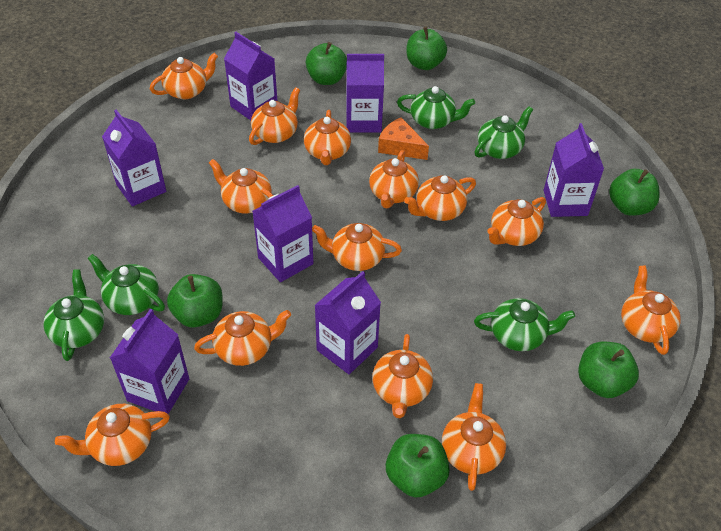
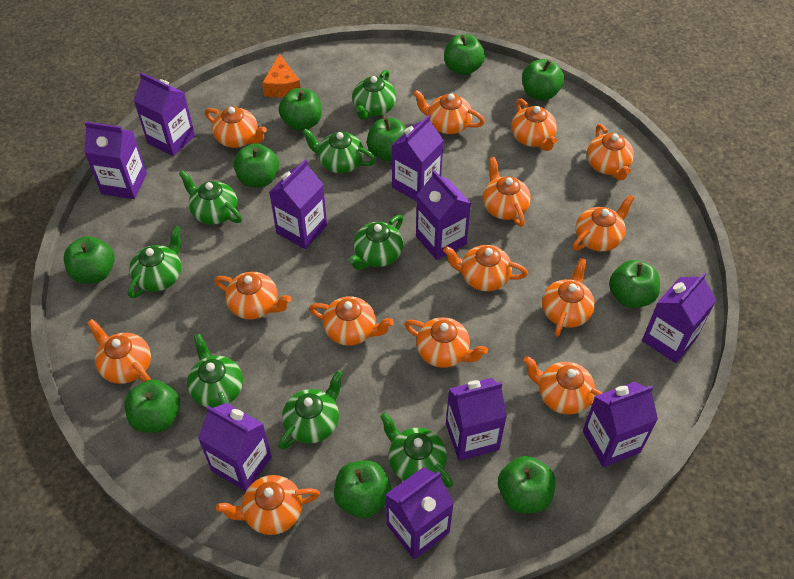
green apple: 6 -> 10
green teapot: 5 -> 8
orange teapot: 13 -> 14
purple carton: 7 -> 10

